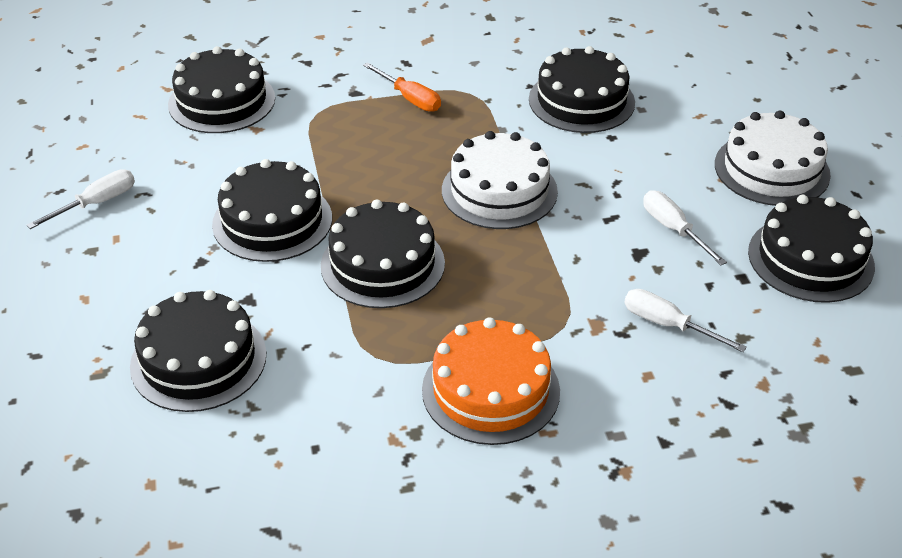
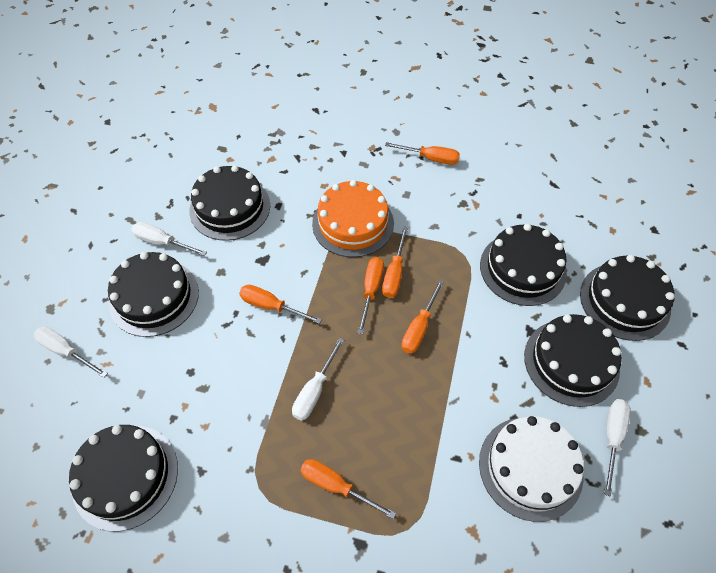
orange screwdriver: 1 -> 6
white cake: 2 -> 1
white screwdriver: 3 -> 4

